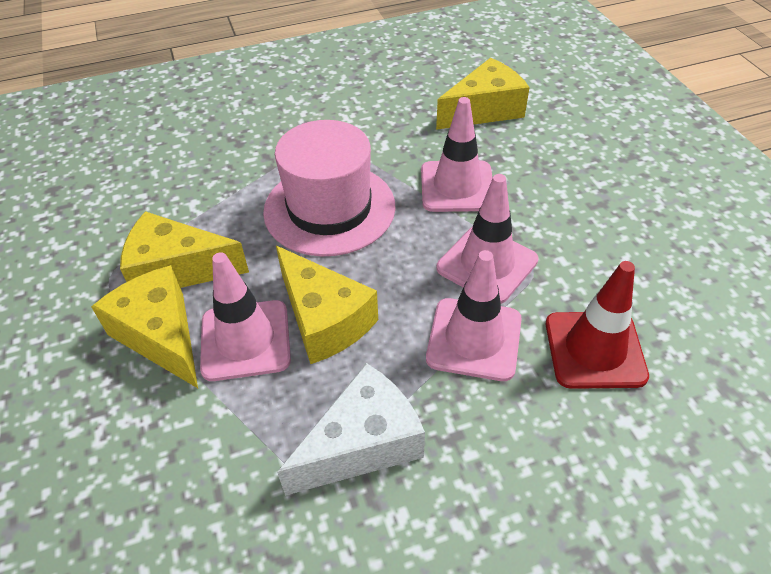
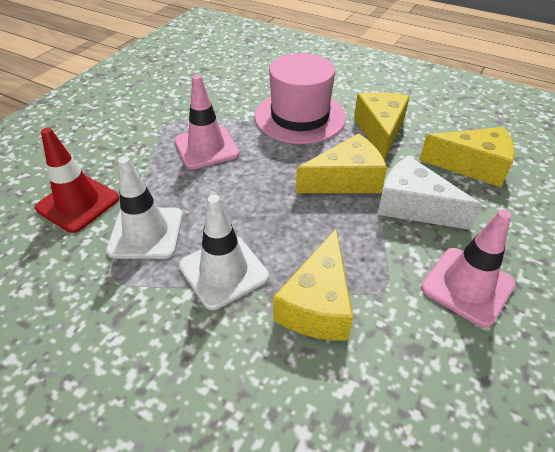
pink traffic cone: 4 -> 2
white traffic cone: 0 -> 2

